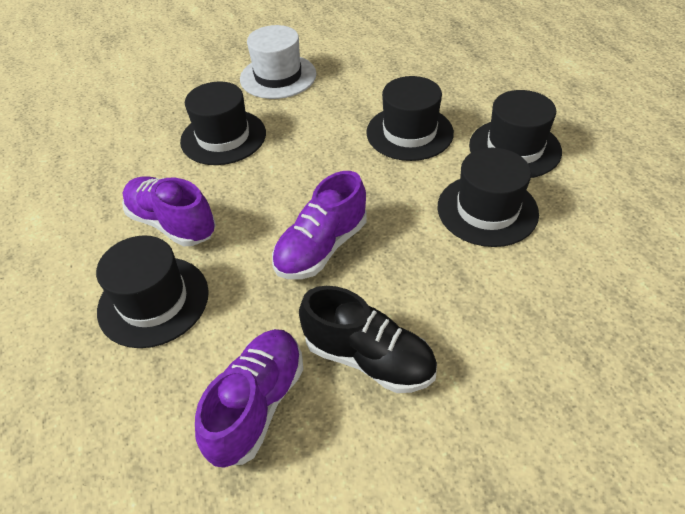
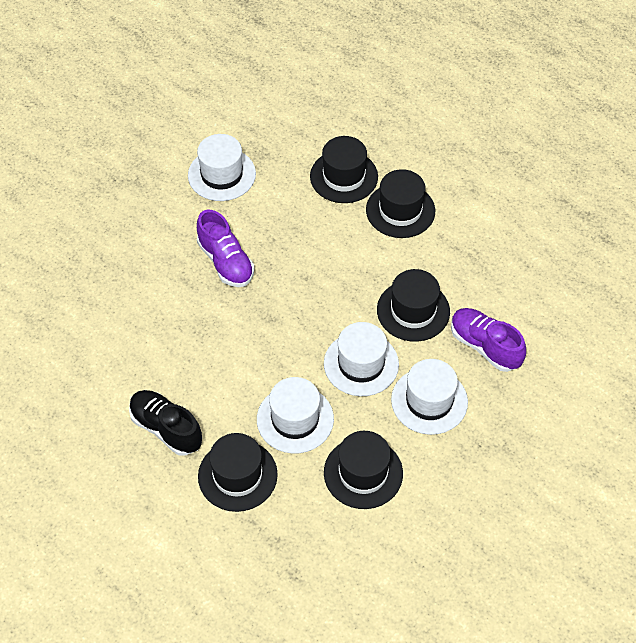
purple shoe: 3 -> 2
white hat: 1 -> 4

